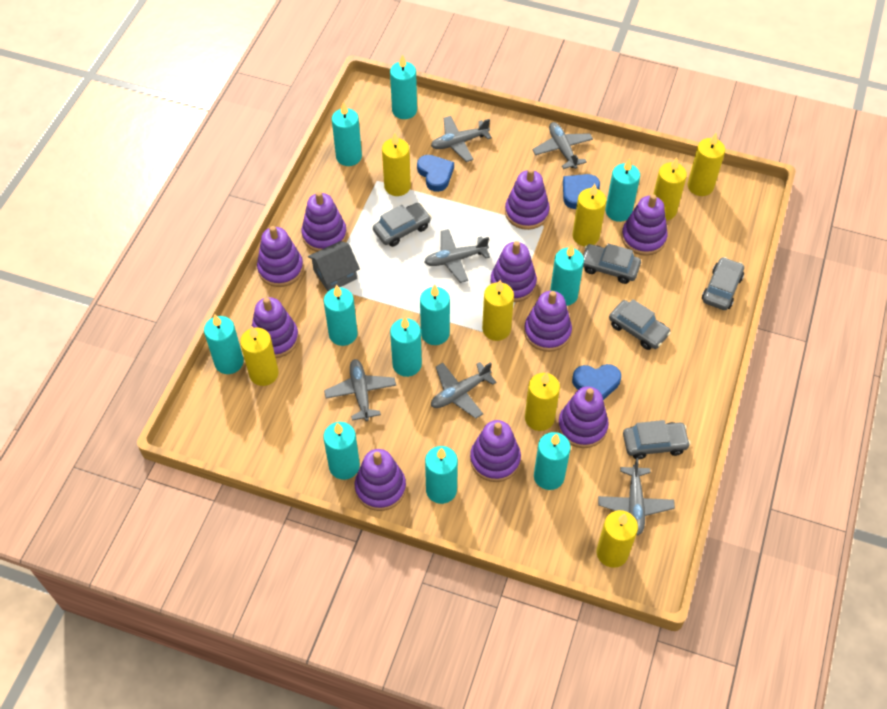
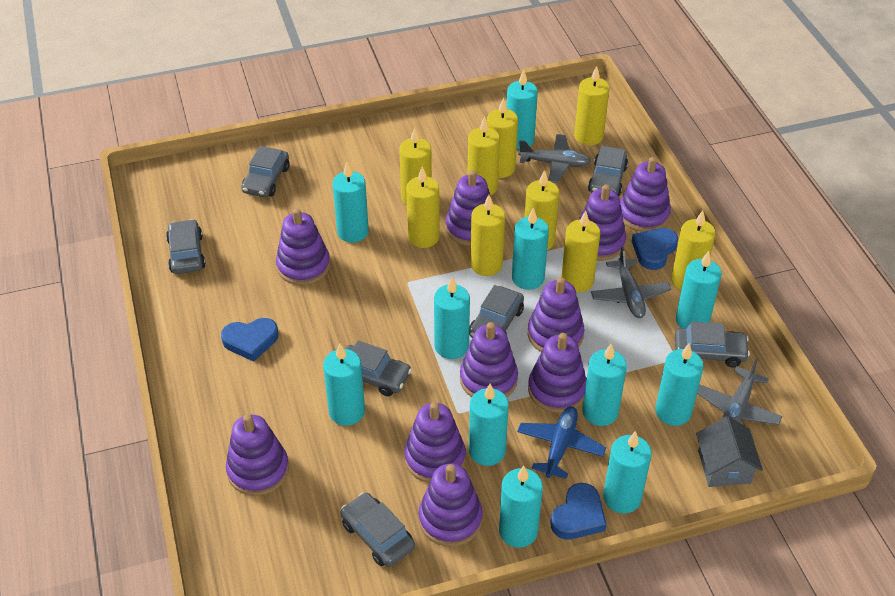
blue plane: 0 -> 1
grey car: 5 -> 7
grey plane: 6 -> 3
yellow candle: 8 -> 9

